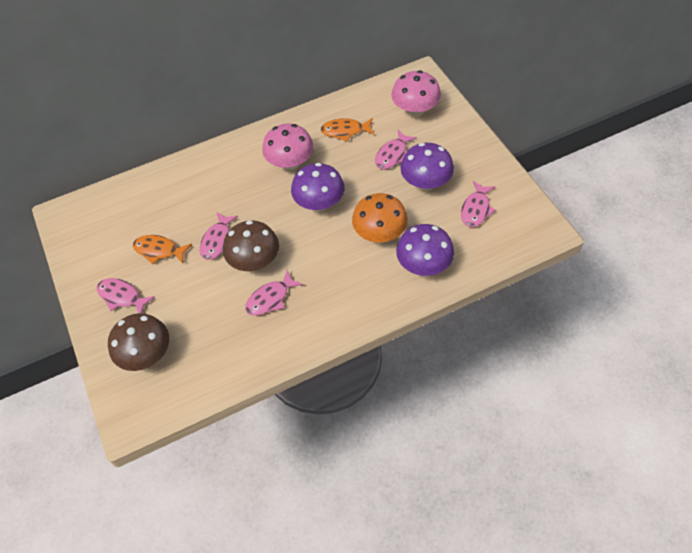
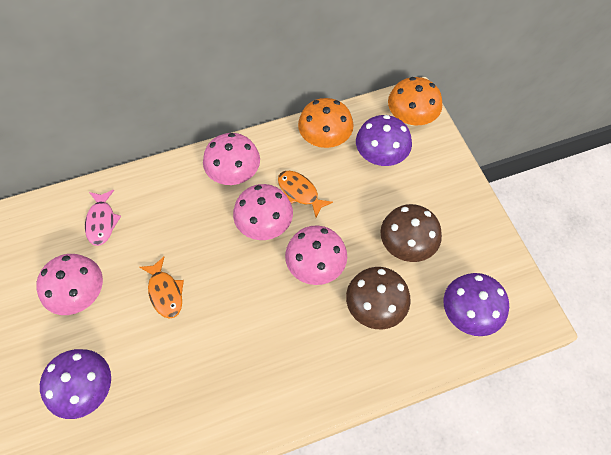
orange mushroom: 1 -> 2
pink fish: 5 -> 1
pink mushroom: 2 -> 4

